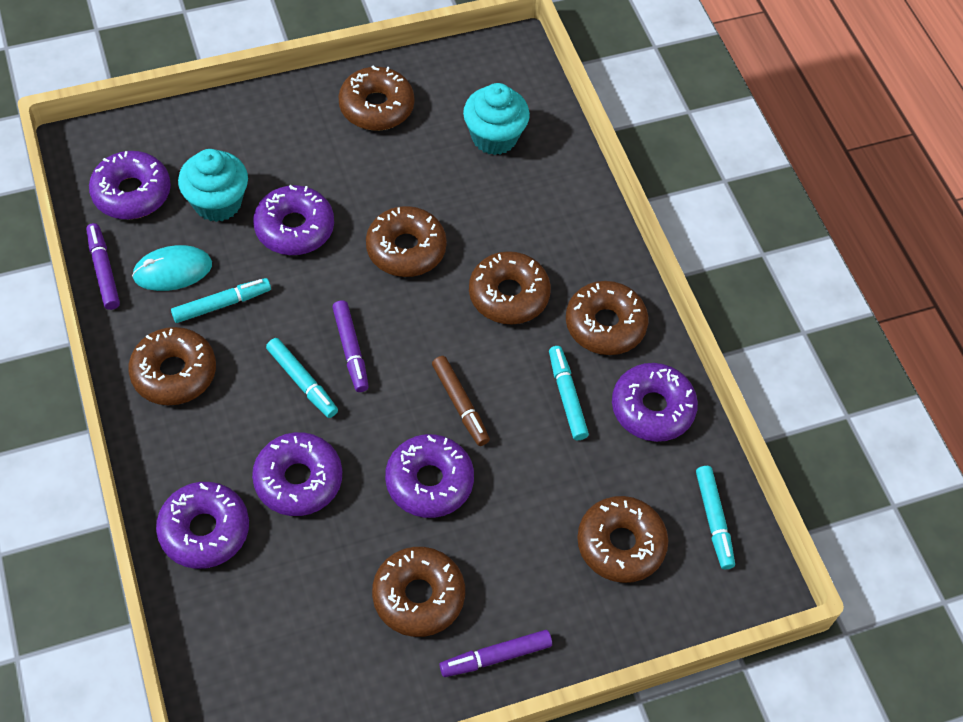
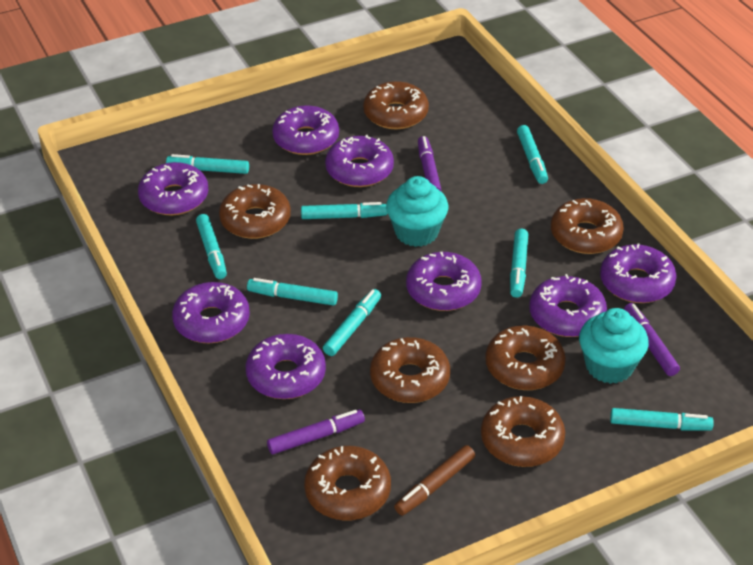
purple donut: 6 -> 8
turquoise marker: 4 -> 8
turquoise mouse: 1 -> 0

